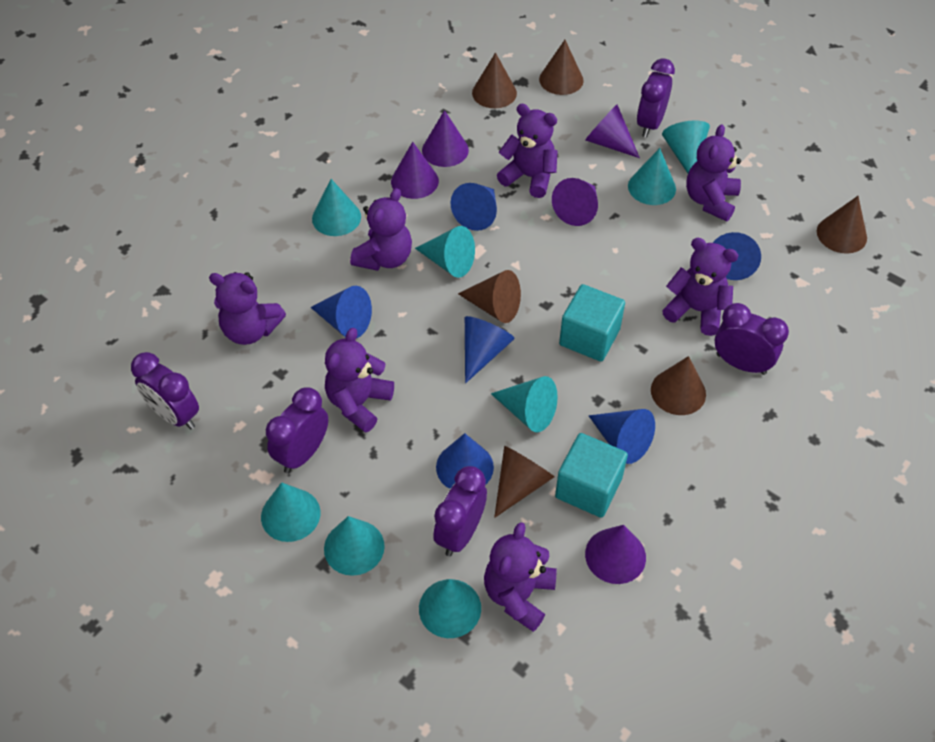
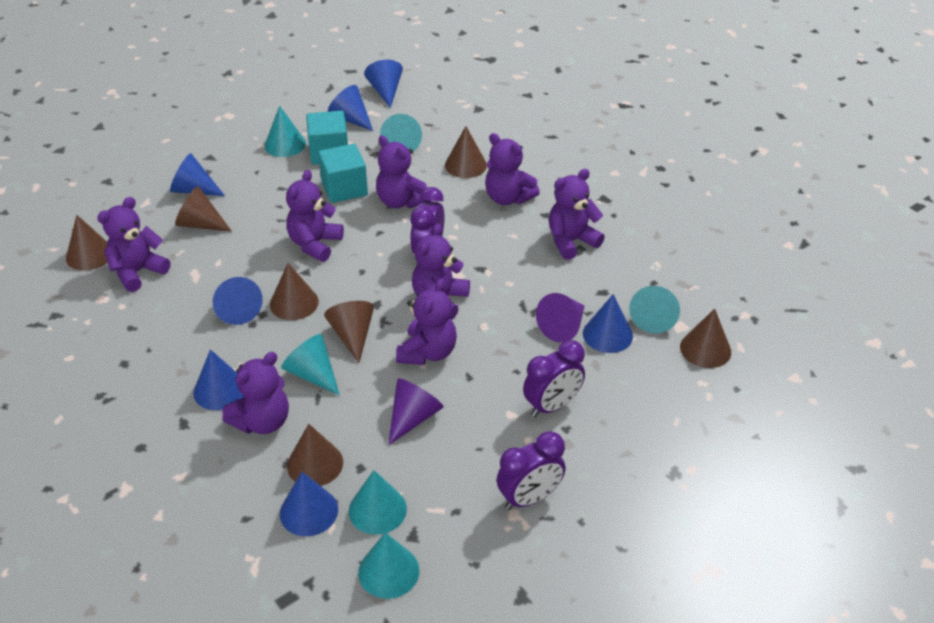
blue cone: 6 -> 7
brown cone: 6 -> 7
purple clock: 5 -> 3
purple cone: 5 -> 2
purple teddy bear: 7 -> 8
turquoise cone: 8 -> 6

